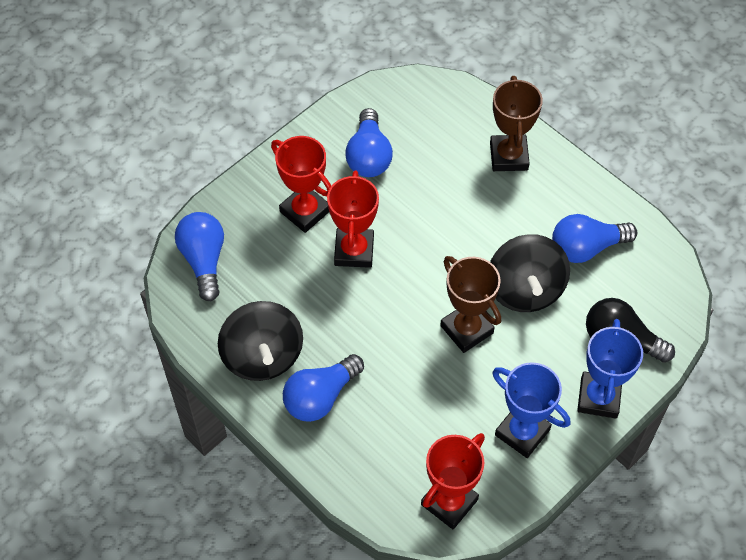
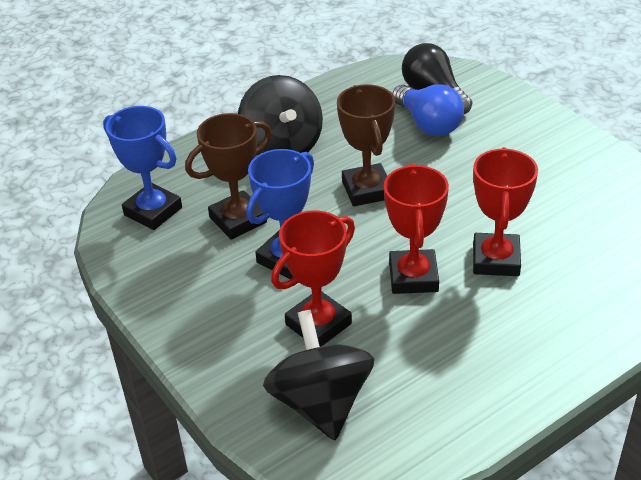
blue light bulb: 4 -> 1

